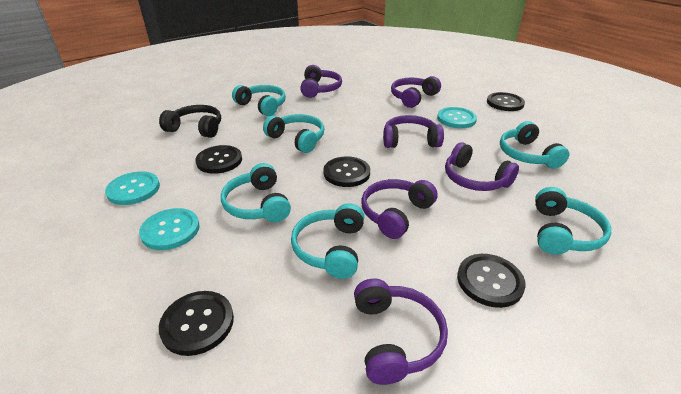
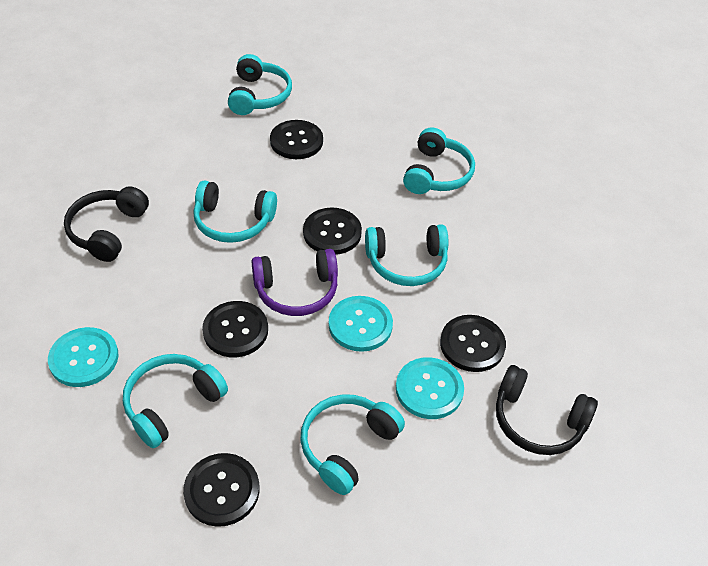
black headphones: 1 -> 2
purple headphones: 6 -> 1

